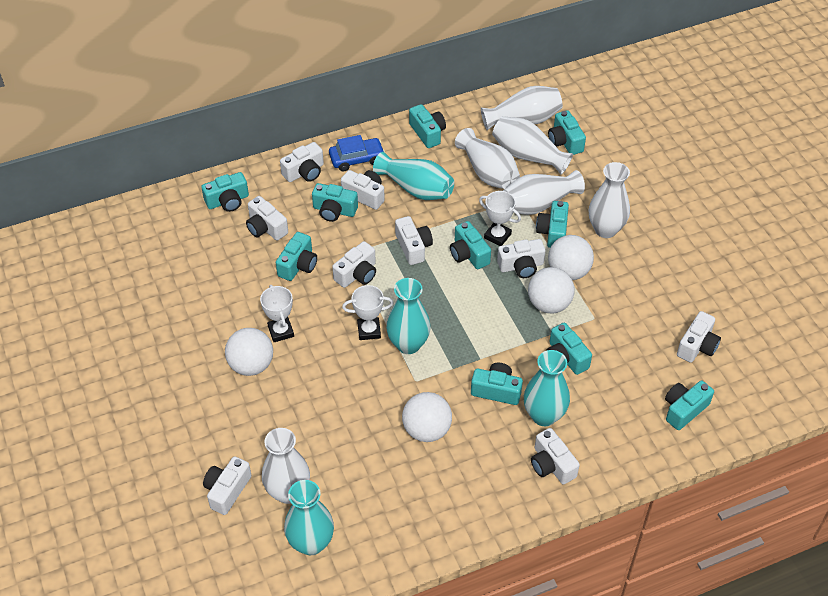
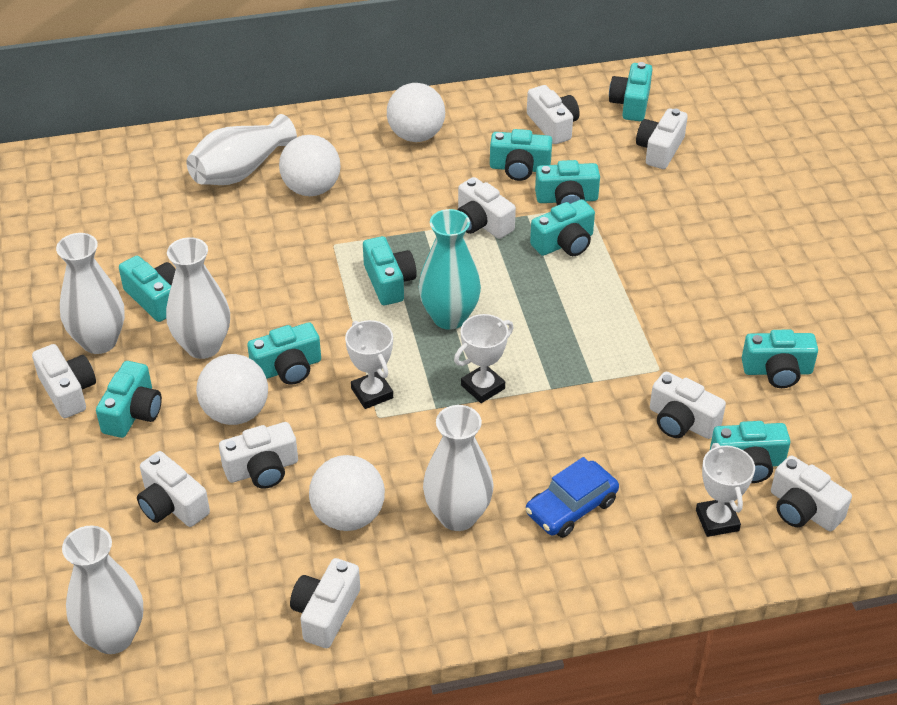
turquoise vase: 4 -> 1
white vase: 6 -> 5

